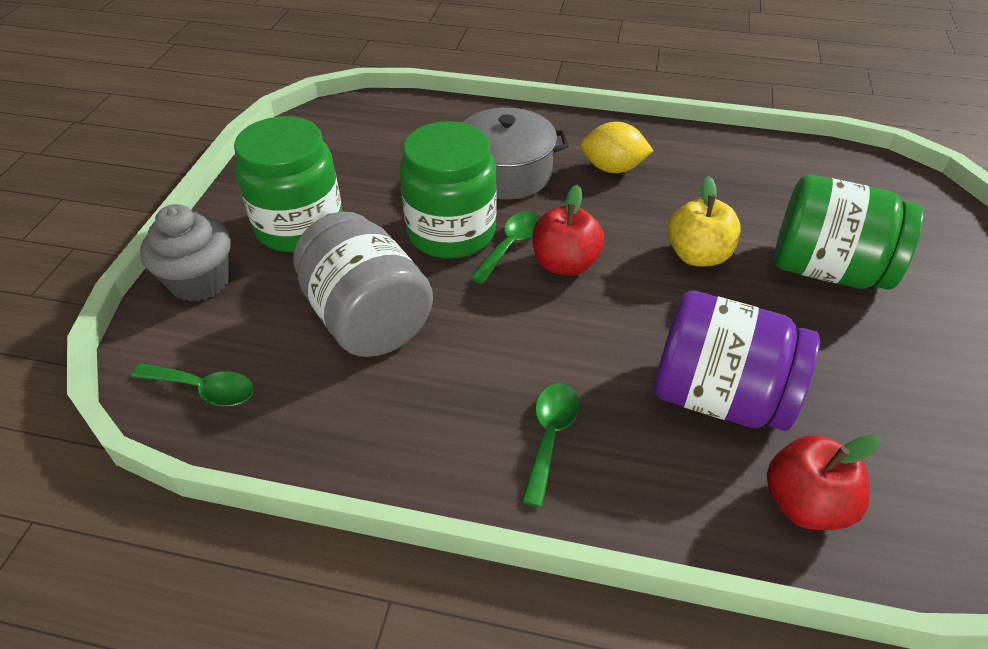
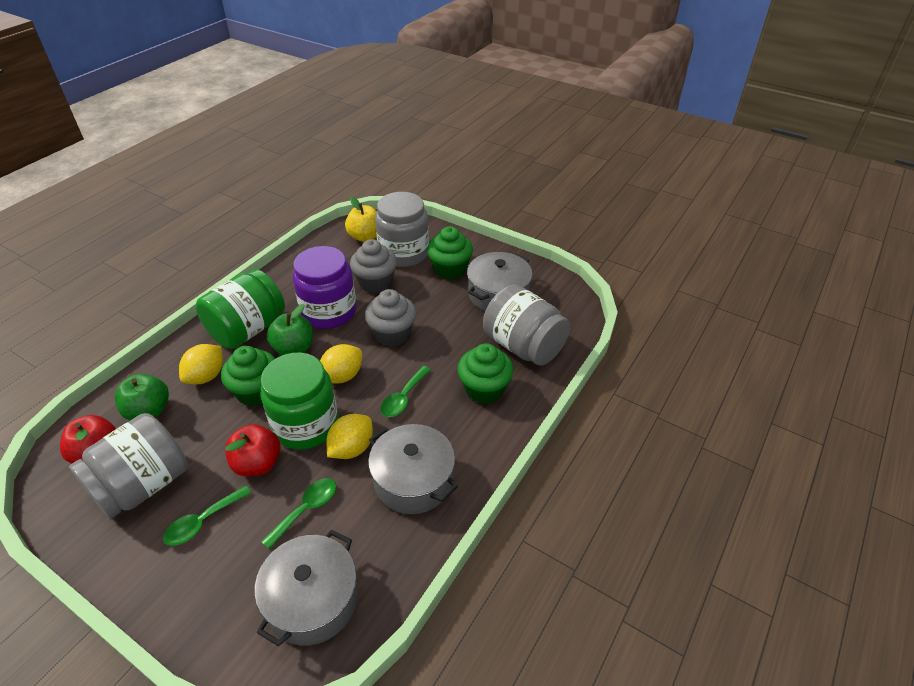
green apple: 0 -> 2
green cupcake: 0 -> 3
green jar: 3 -> 2
grey cupcake: 1 -> 2
grey jar: 1 -> 3
grey pot: 1 -> 3
yellow lemon: 1 -> 3

